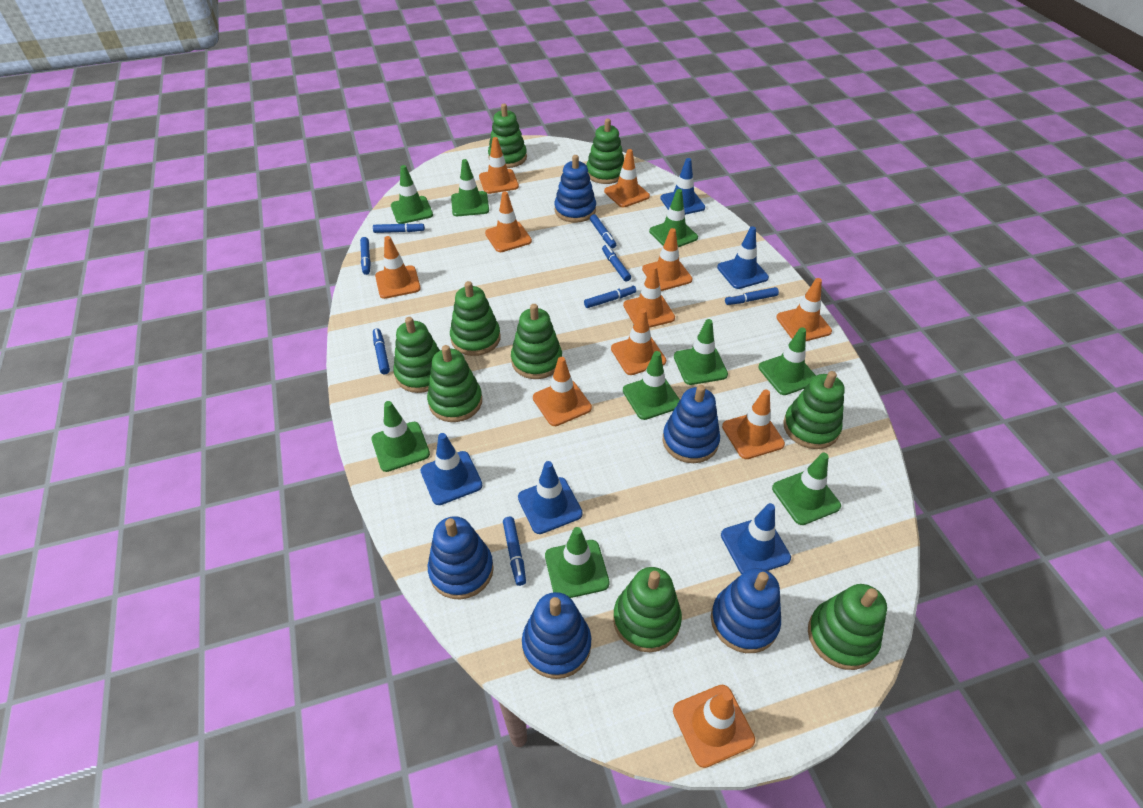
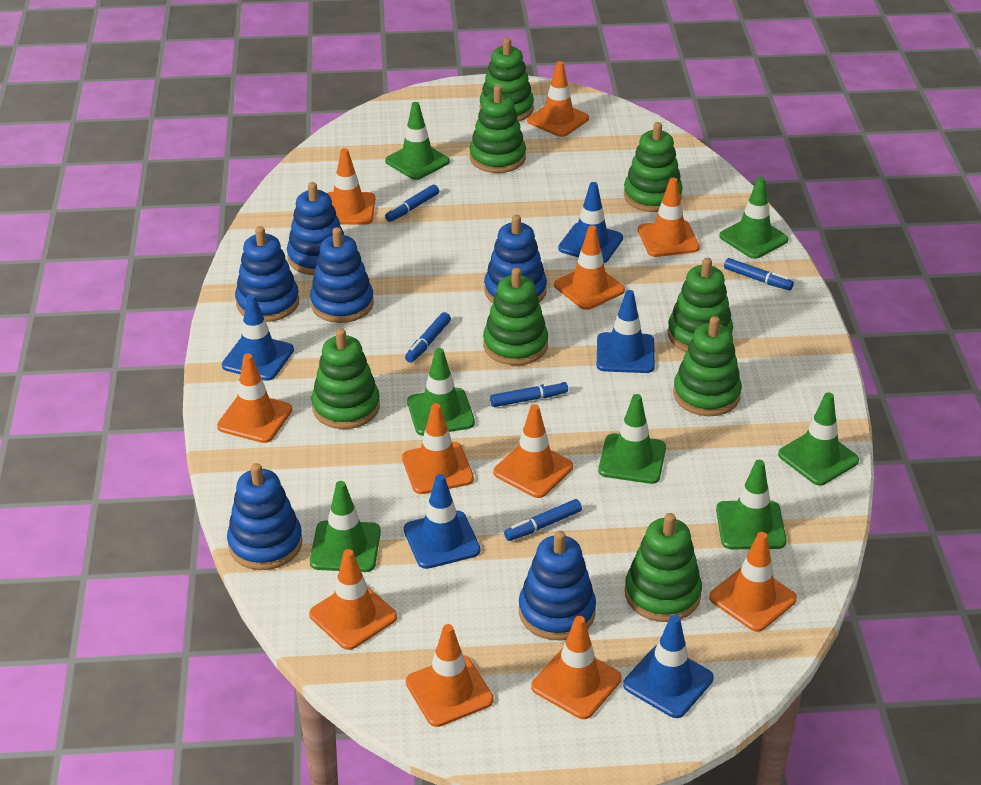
blue marker: 8 -> 5
blue stacking toy: 5 -> 6
green stacking toy: 9 -> 8
green traffic cone: 9 -> 7

